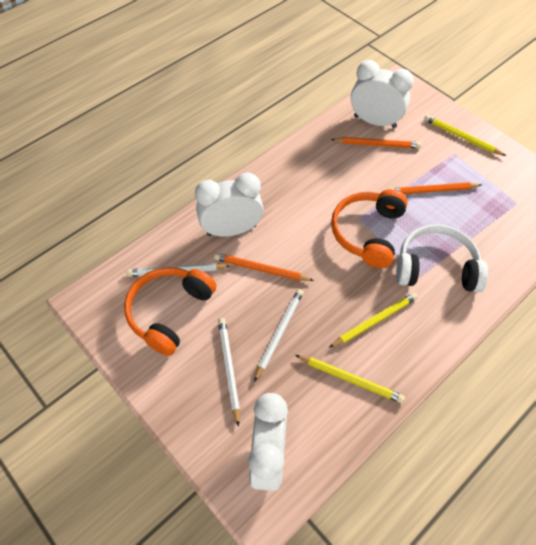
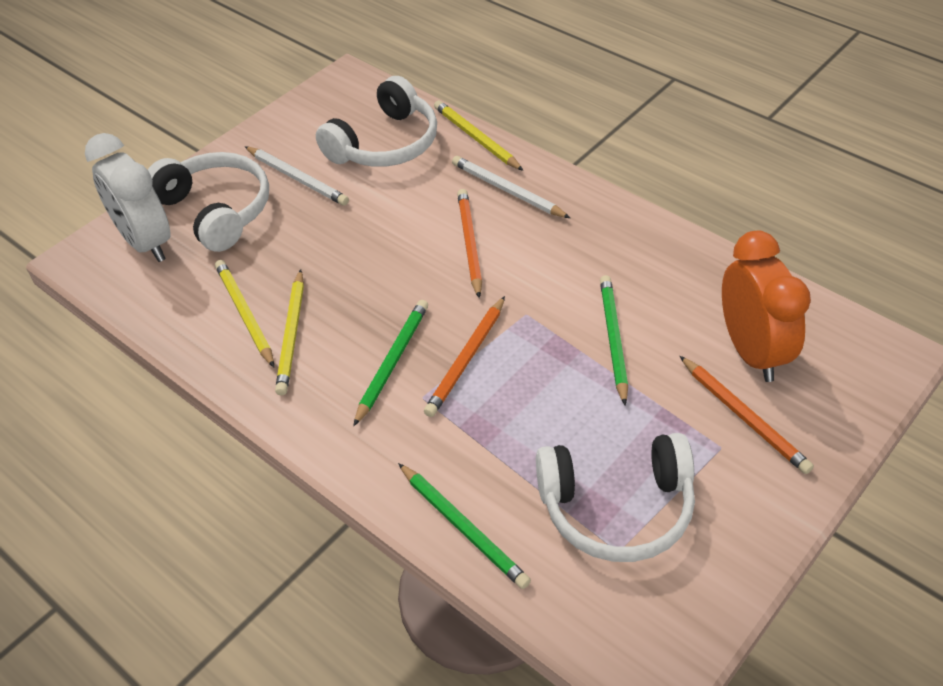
green pencil: 0 -> 3
orange clock: 0 -> 1
orange headphones: 2 -> 0
white clock: 3 -> 1
white headphones: 1 -> 3
white pencil: 3 -> 2

